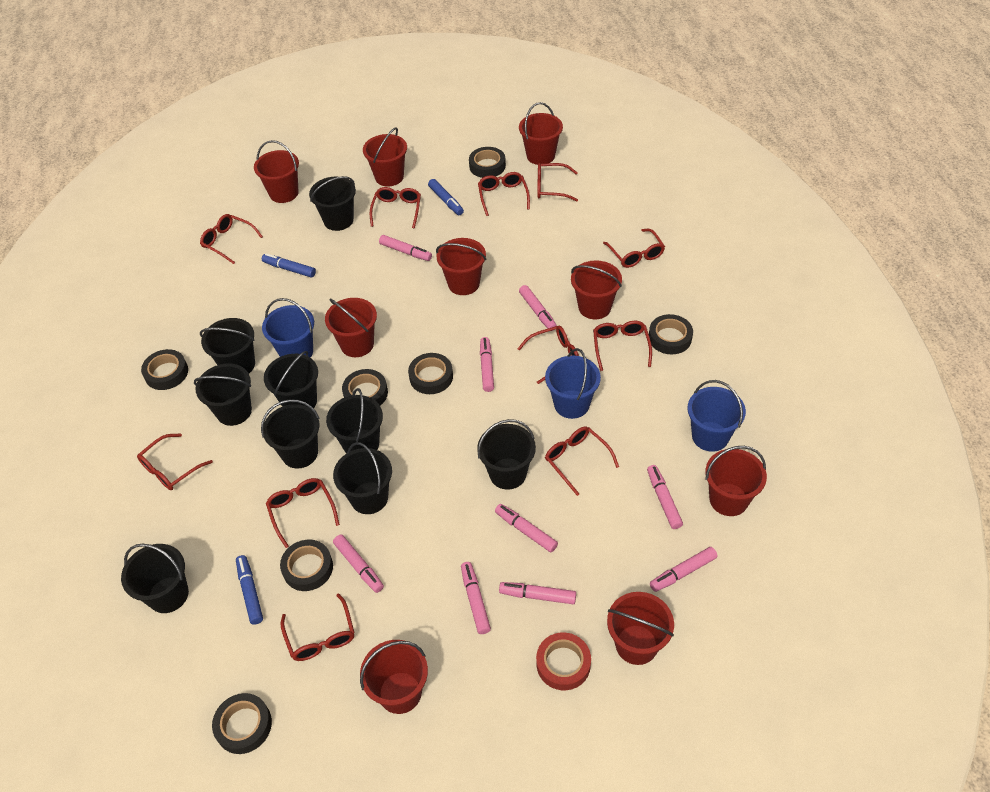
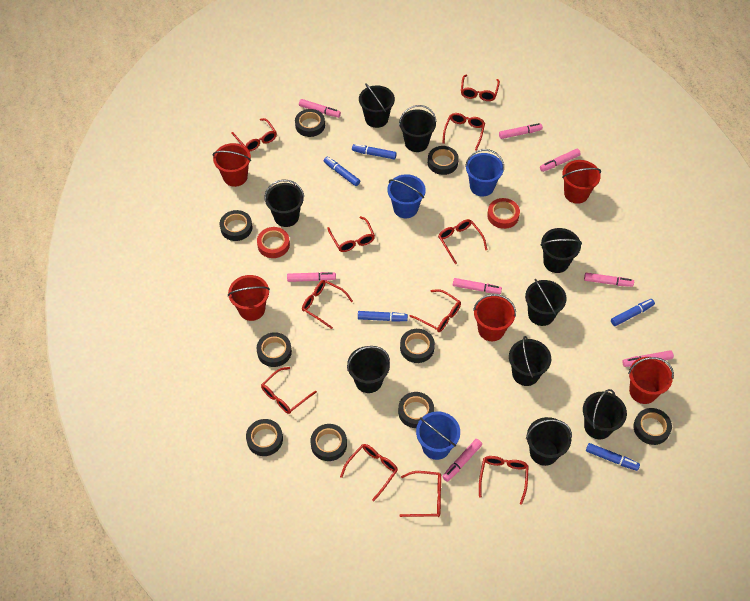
black tape: 7 -> 9
blue marker: 3 -> 5
pink marker: 9 -> 8
red bucket: 9 -> 5
red tape: 1 -> 2

